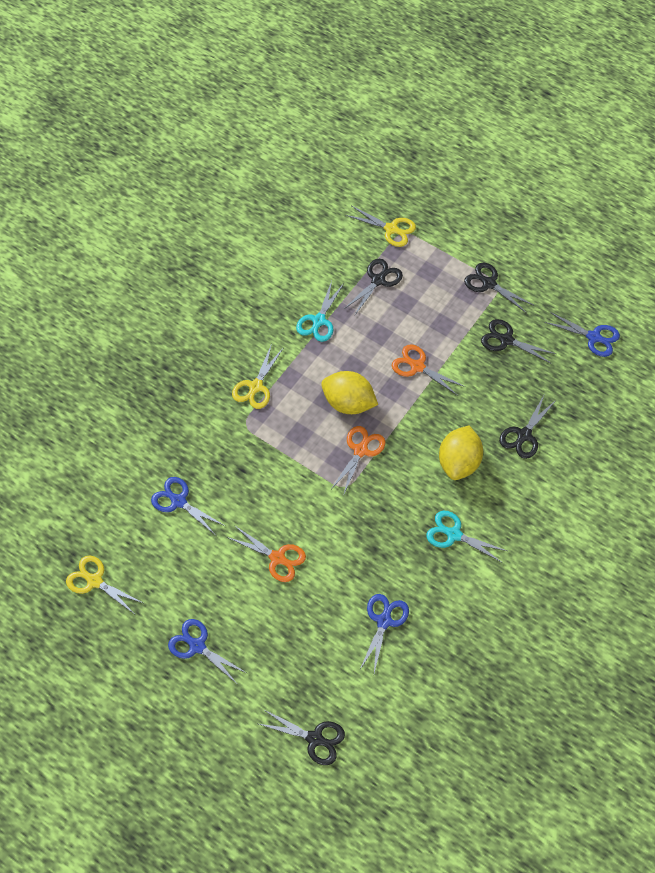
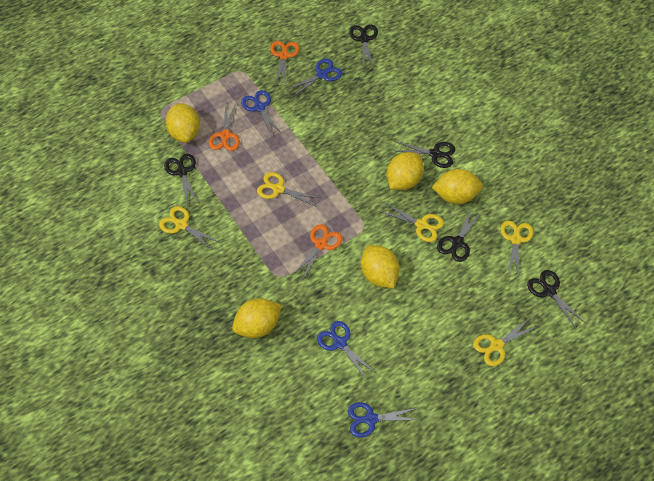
turquoise scissors: 2 -> 0
yellow lemon: 2 -> 5
yellow scissors: 3 -> 5

